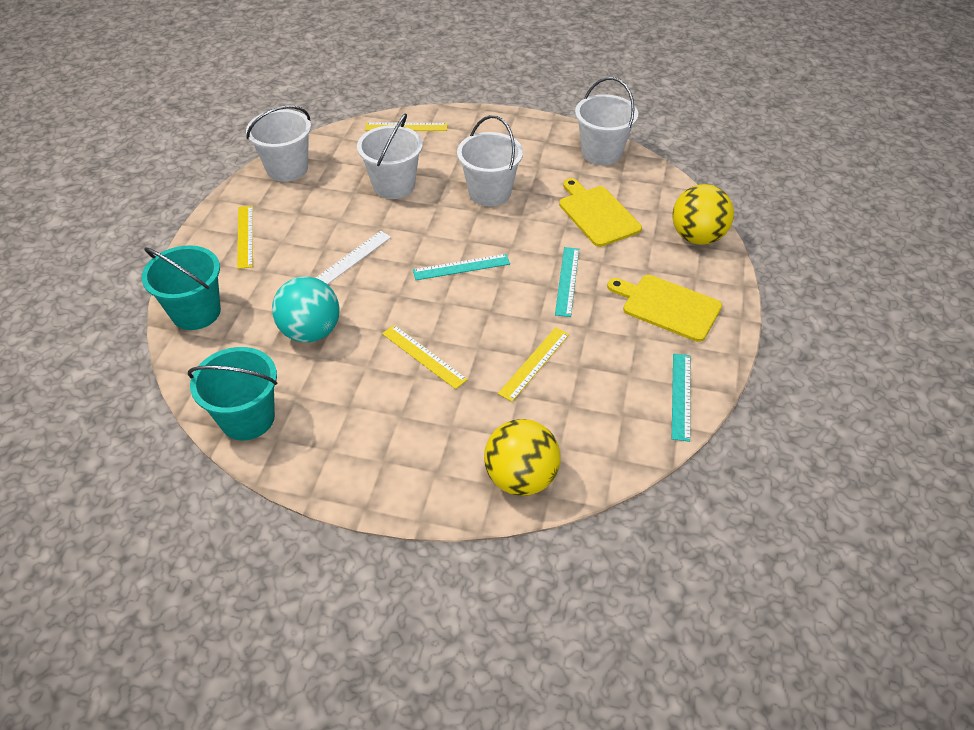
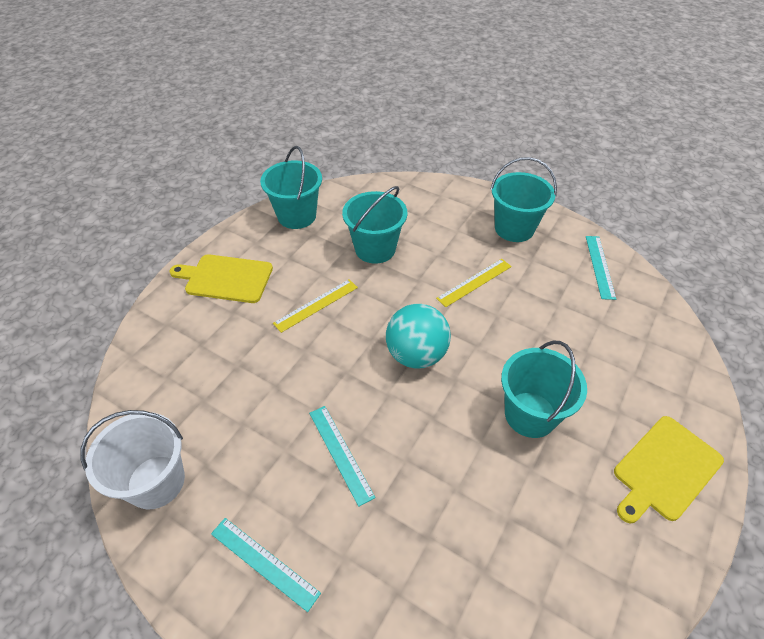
turquoise bucket: 2 -> 4
white bucket: 4 -> 1
white ruler: 1 -> 0
yellow ball: 2 -> 0
yellow ruler: 4 -> 2

